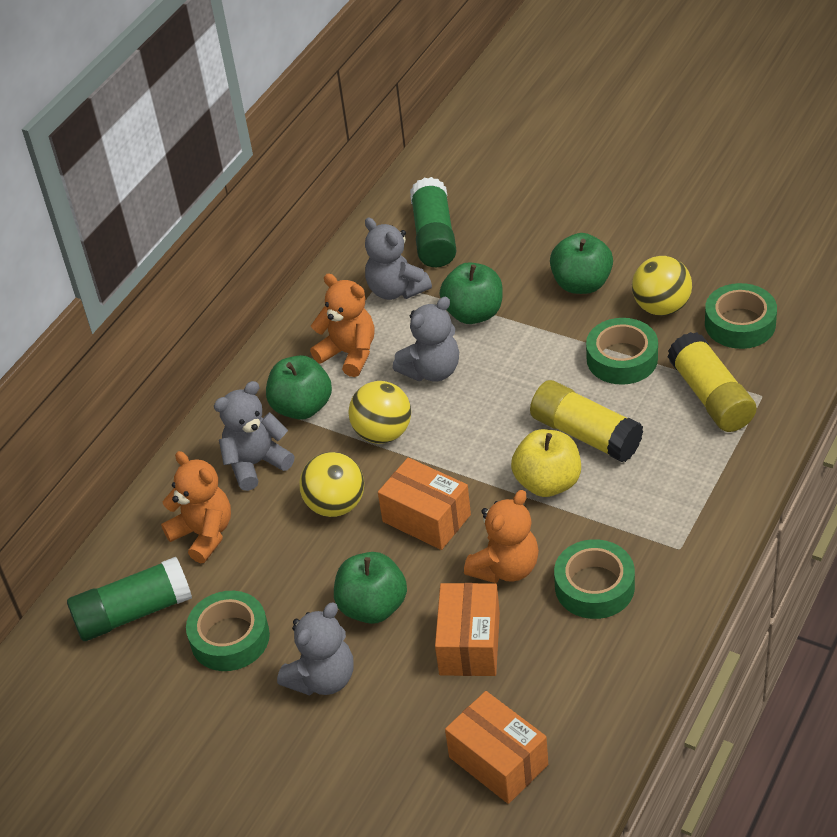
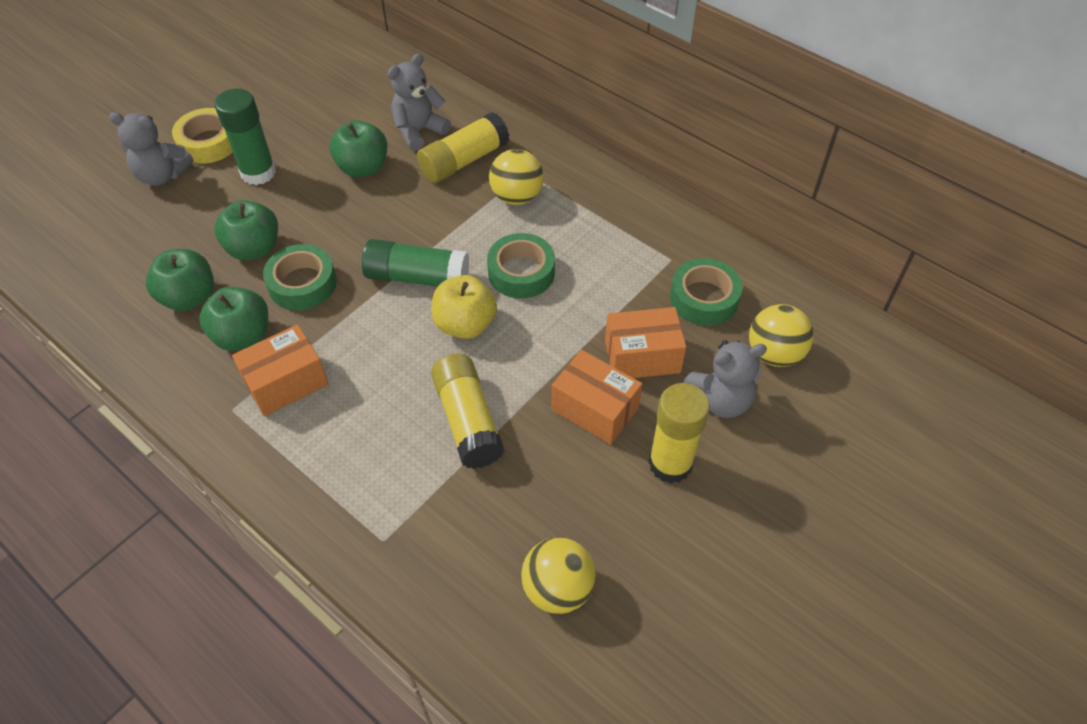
green tape: 4 -> 3
grey teddy bear: 4 -> 3
orange teddy bear: 3 -> 0
yellow glue stick: 2 -> 3
yellow tape: 0 -> 1

